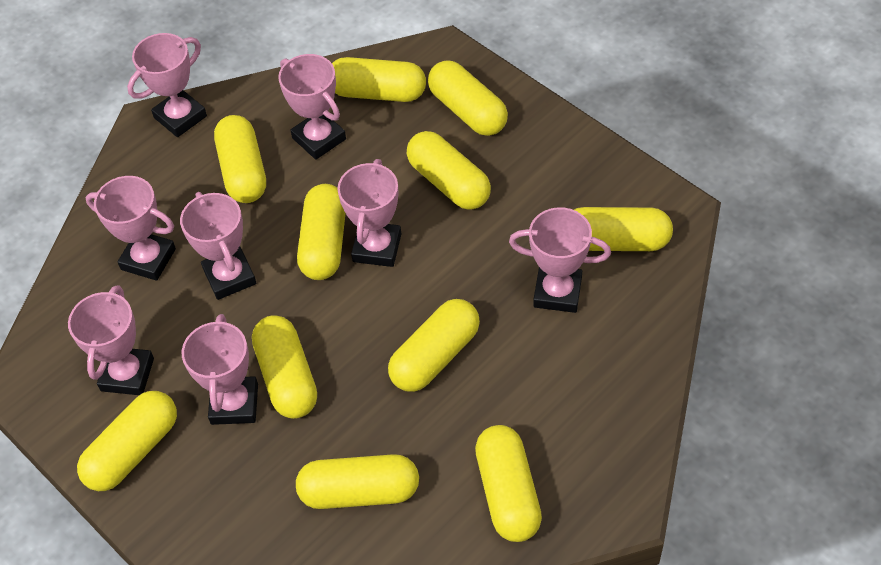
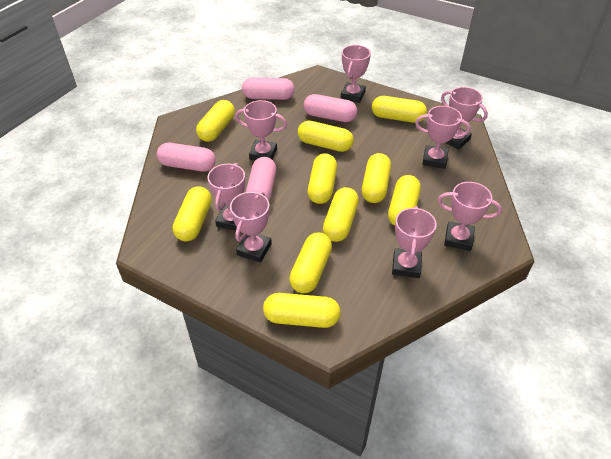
pink capsule: 0 -> 4
yellow capsule: 11 -> 10

